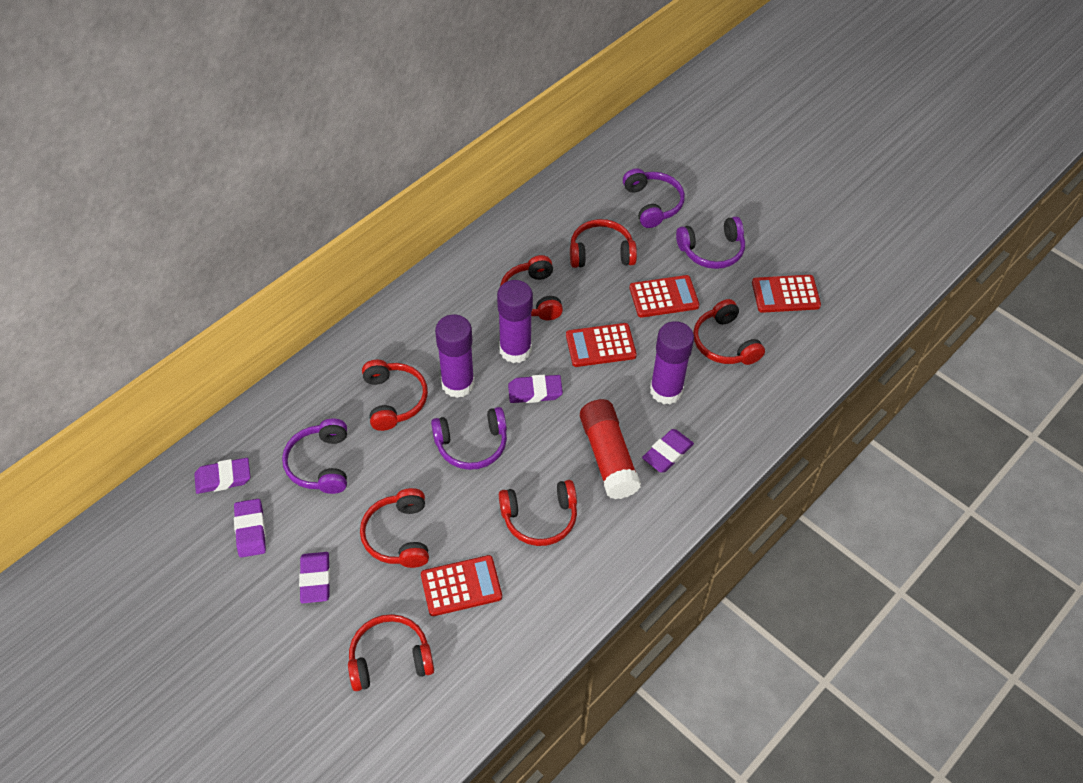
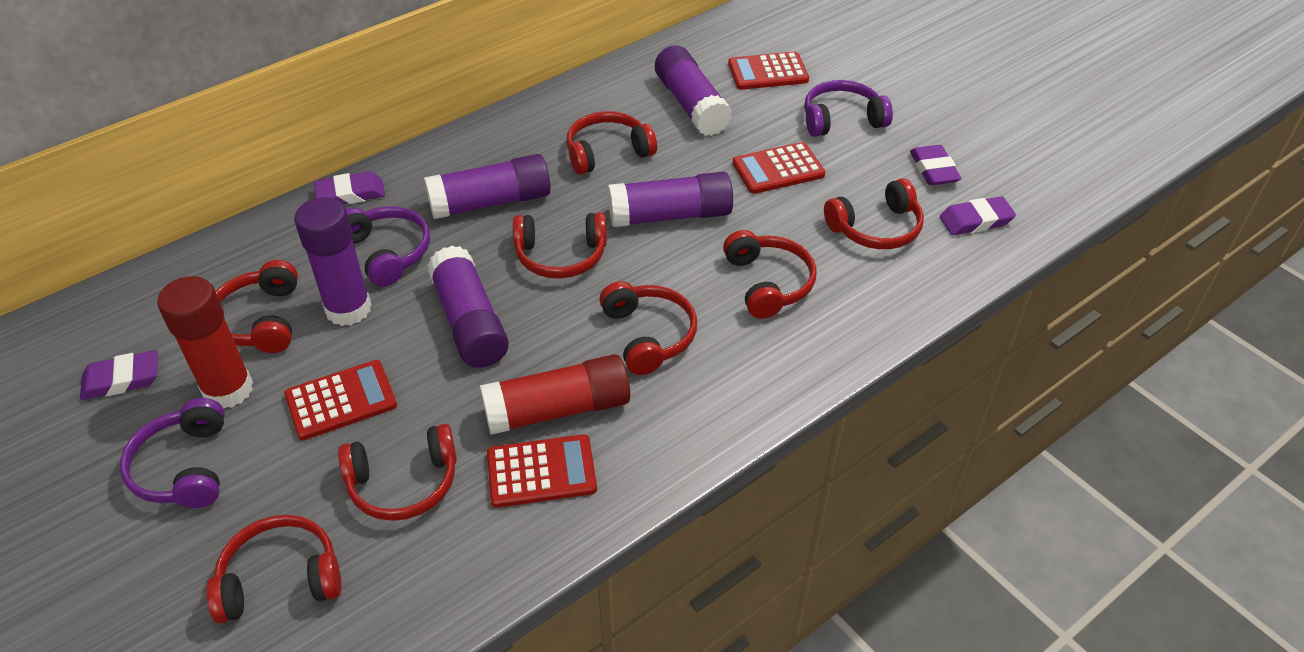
purple eraser: 5 -> 4
purple glue stick: 3 -> 5
purple headphones: 4 -> 3
red glue stick: 1 -> 2
red headphones: 7 -> 8

